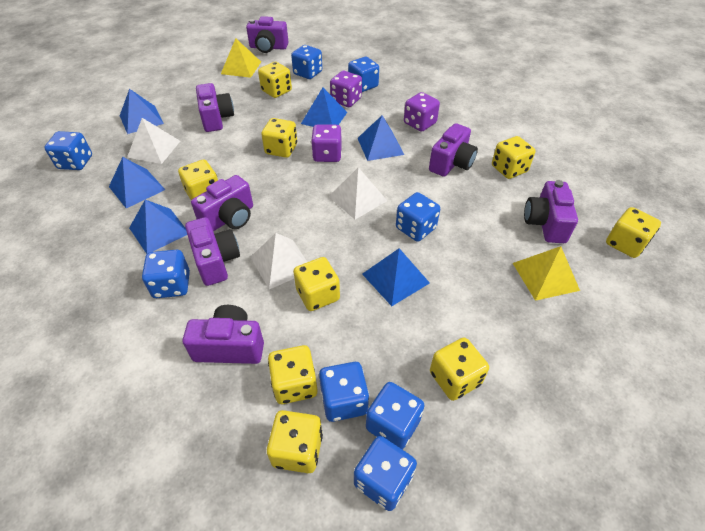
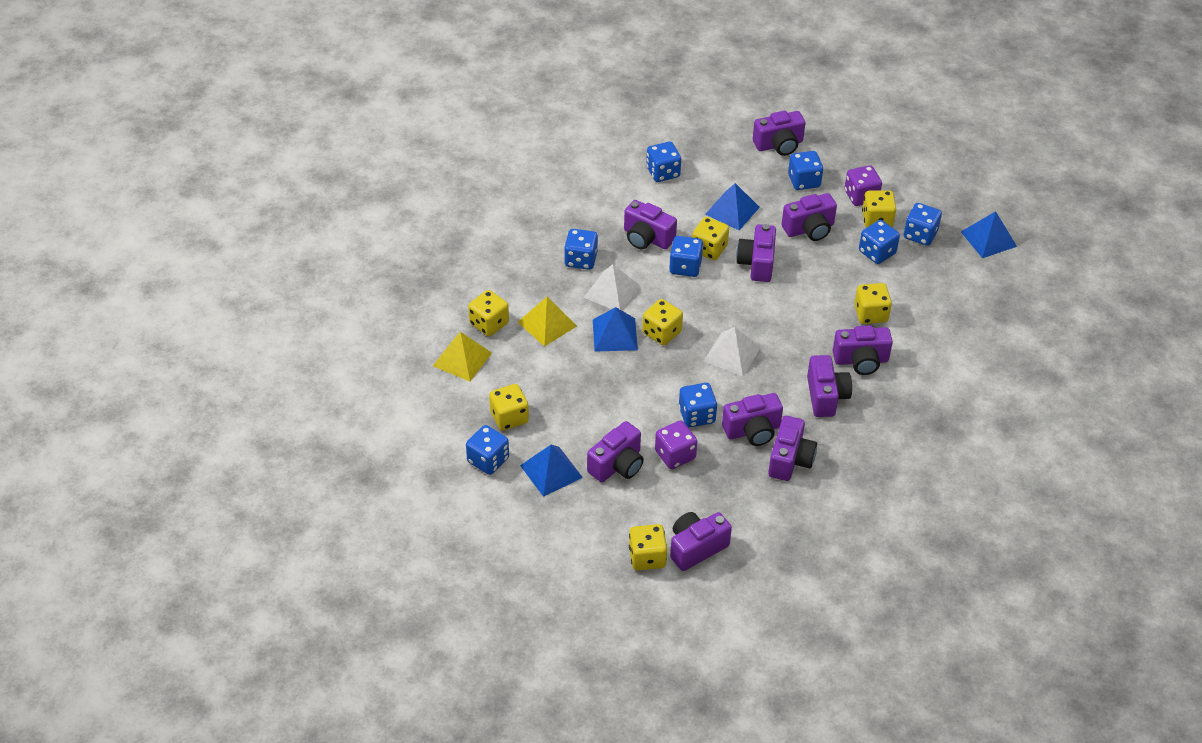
blue pyramid: 6 -> 4
purple camera: 7 -> 10
purple dice: 3 -> 2
white pyramid: 3 -> 2
yellow dice: 9 -> 7

